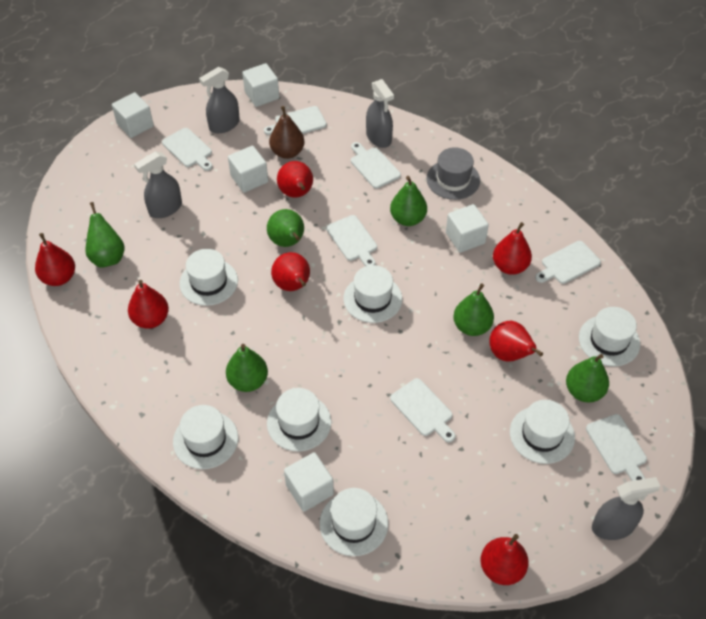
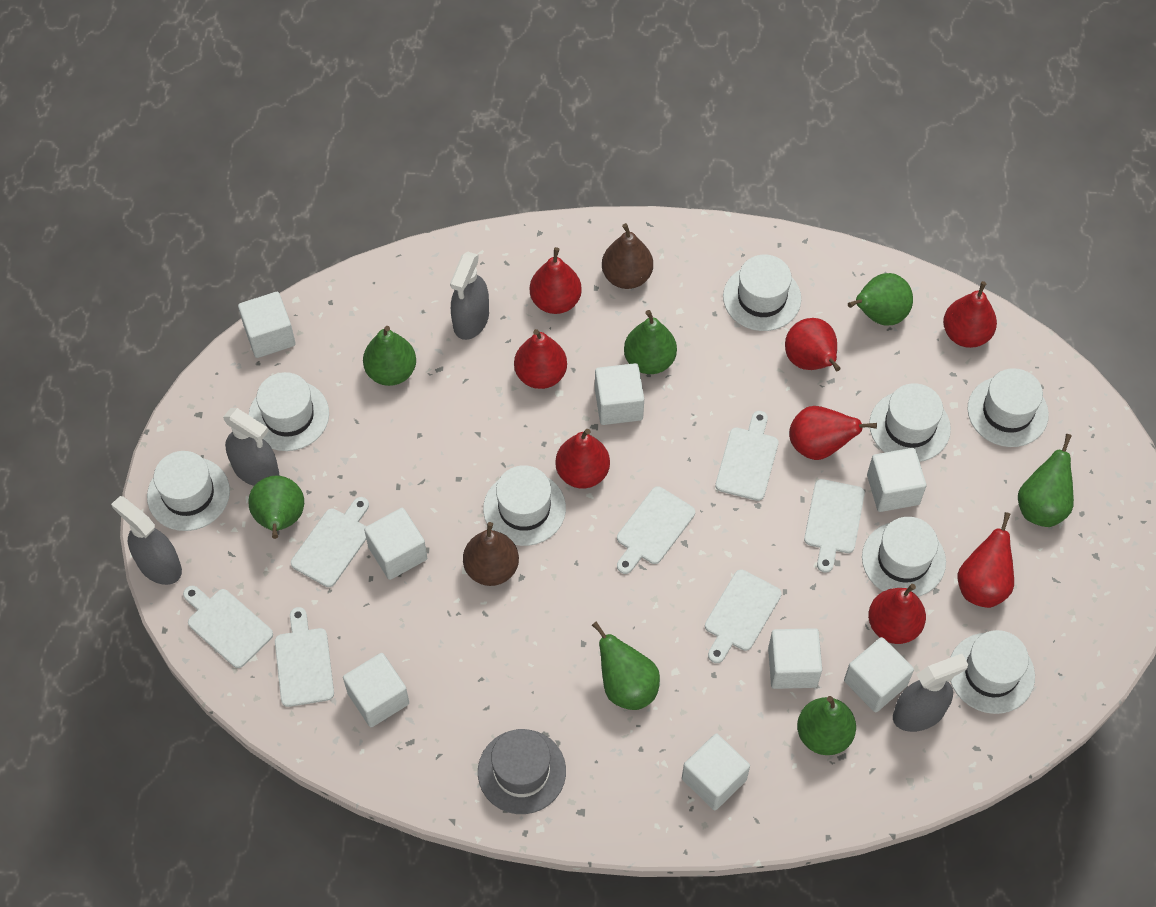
brown pear: 1 -> 2
green pear: 6 -> 7
red pear: 7 -> 8
white cube: 5 -> 8
white hat: 7 -> 8

